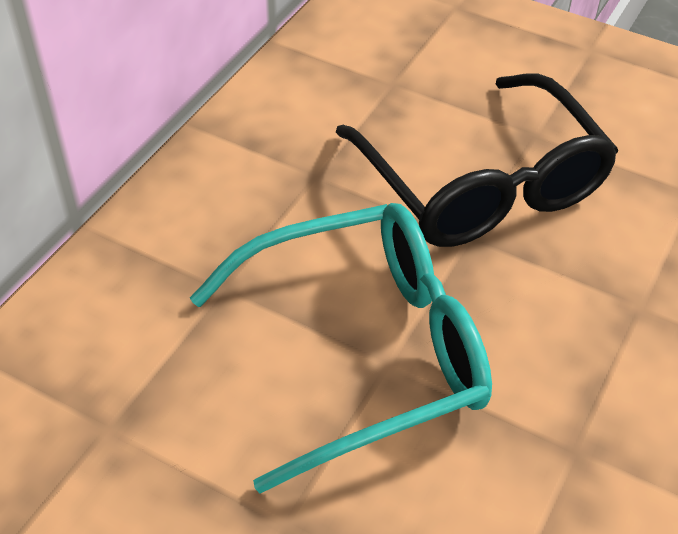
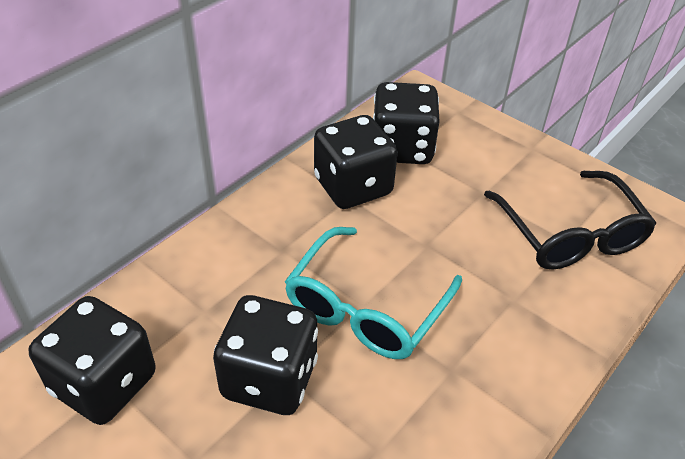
black dice: 0 -> 4

